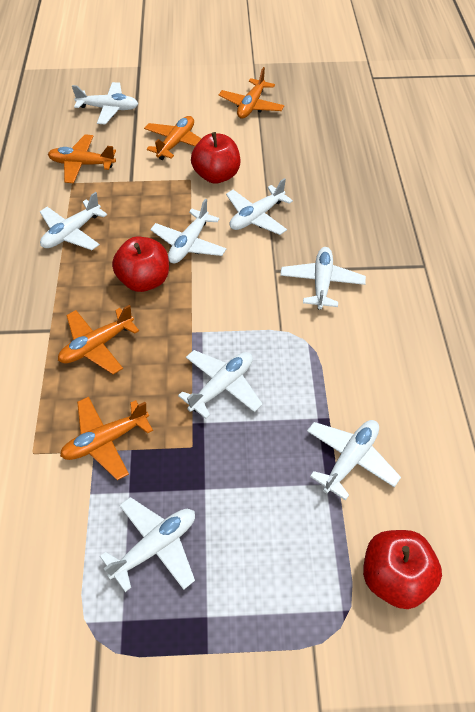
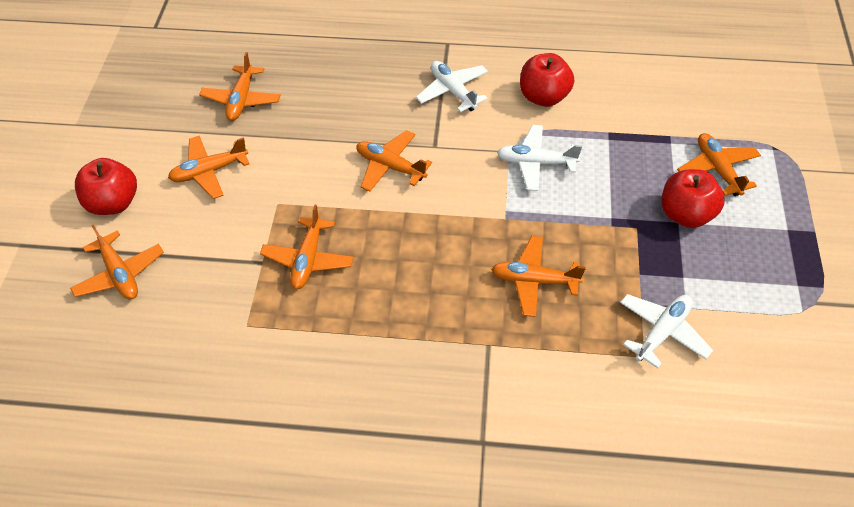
orange plane: 5 -> 7
white plane: 8 -> 3

